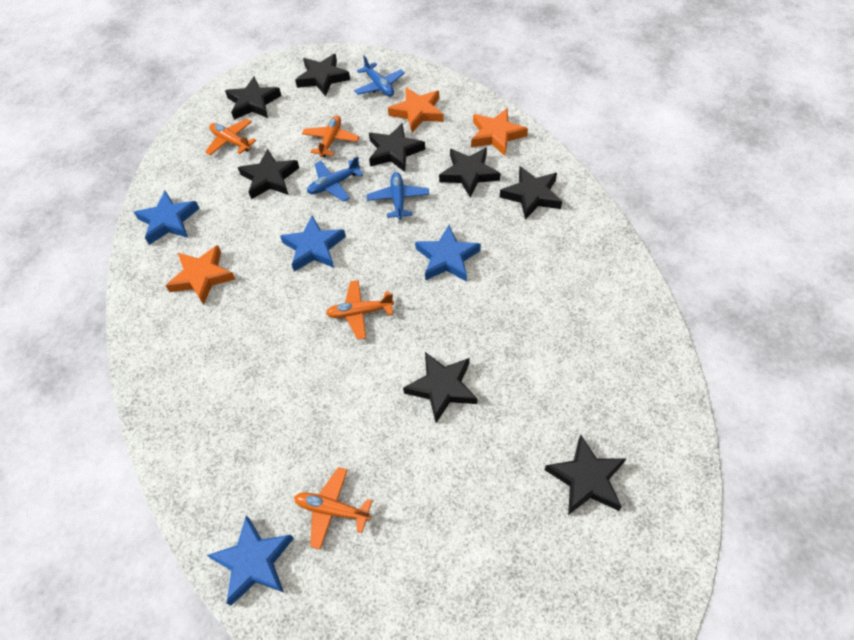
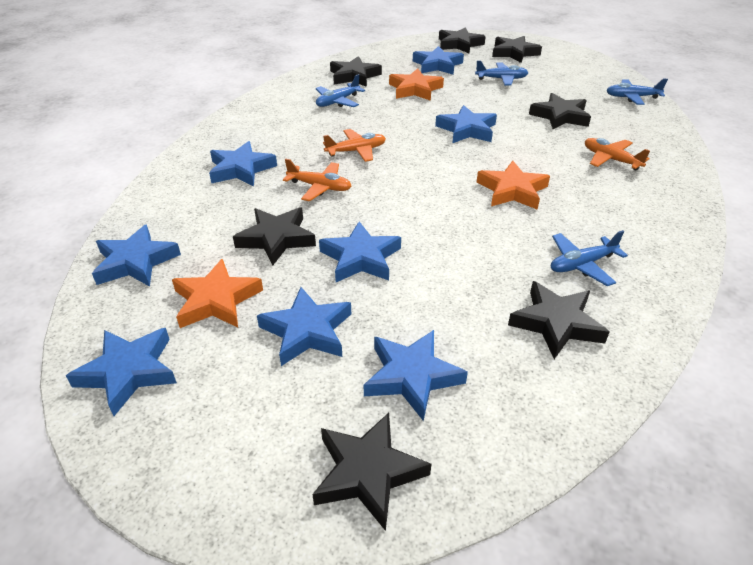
black star: 8 -> 7
blue plane: 3 -> 4
blue star: 4 -> 8
orange plane: 4 -> 3

